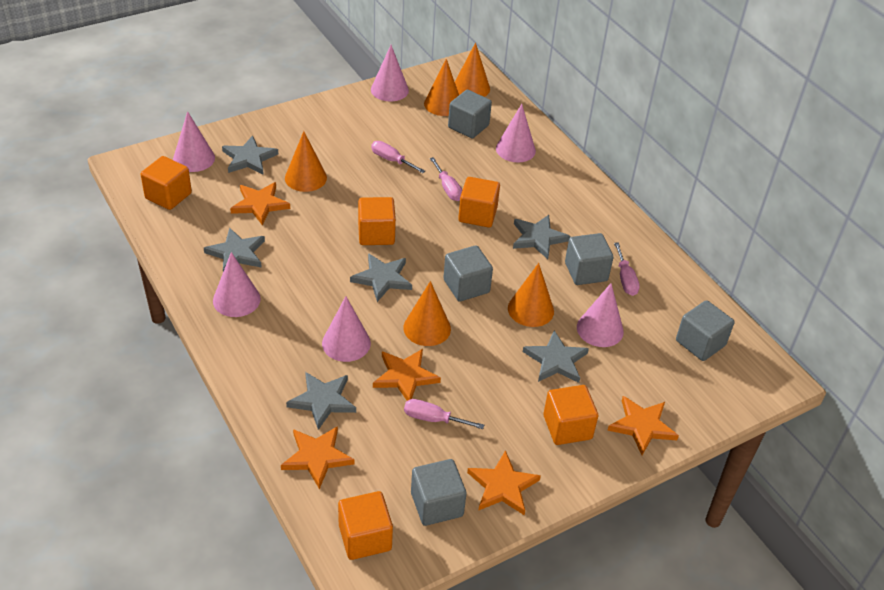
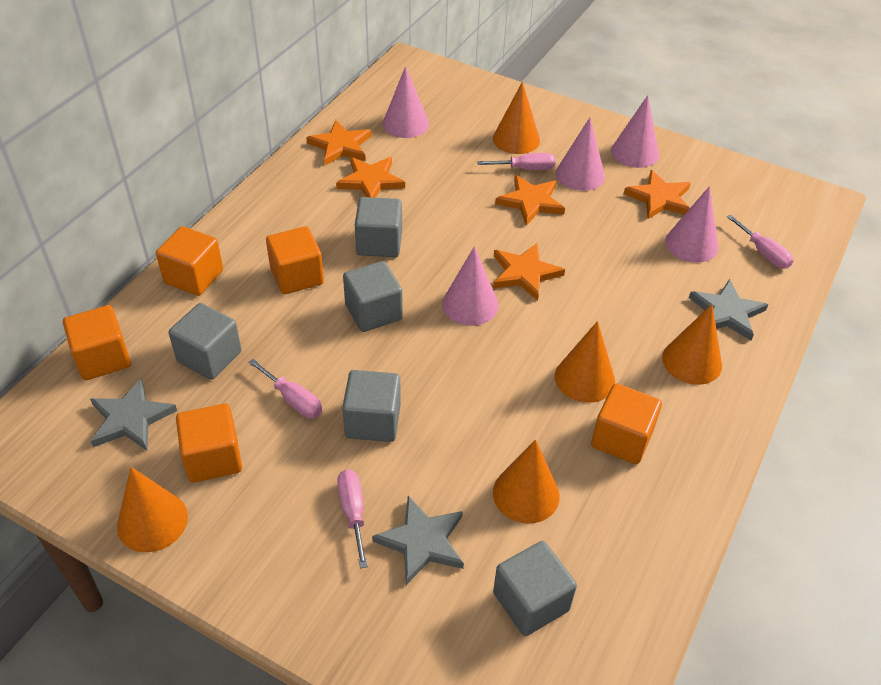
grey star: 6 -> 3
pink cone: 6 -> 5

